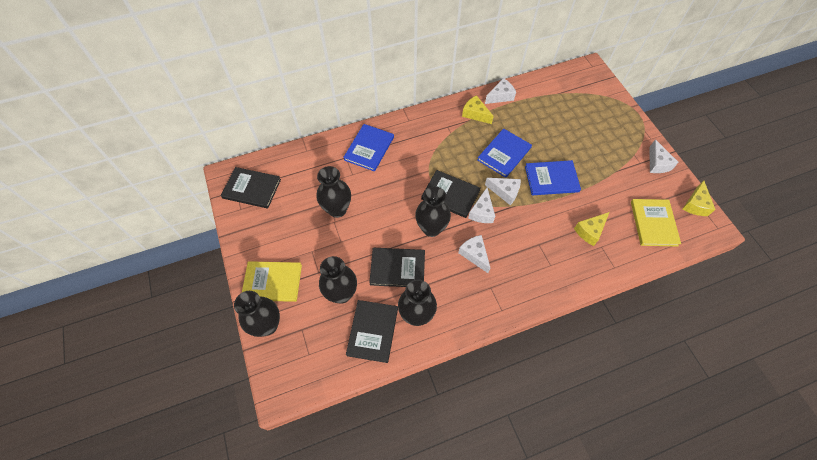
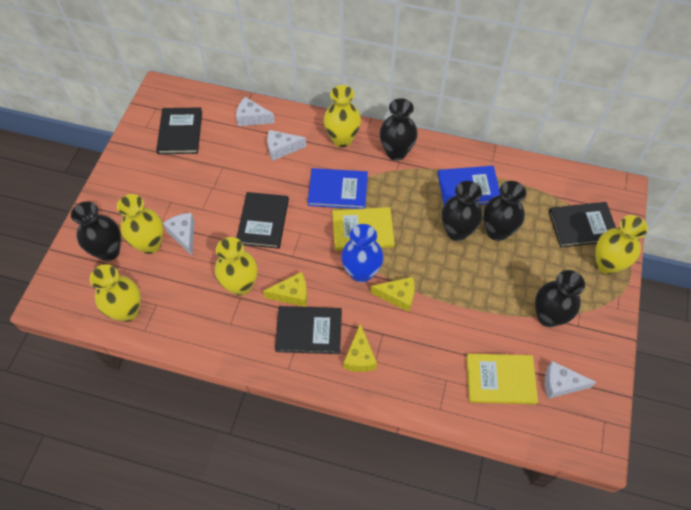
blue book: 3 -> 2
blue vase: 0 -> 1
white cheese: 5 -> 4
yellow vase: 0 -> 5

